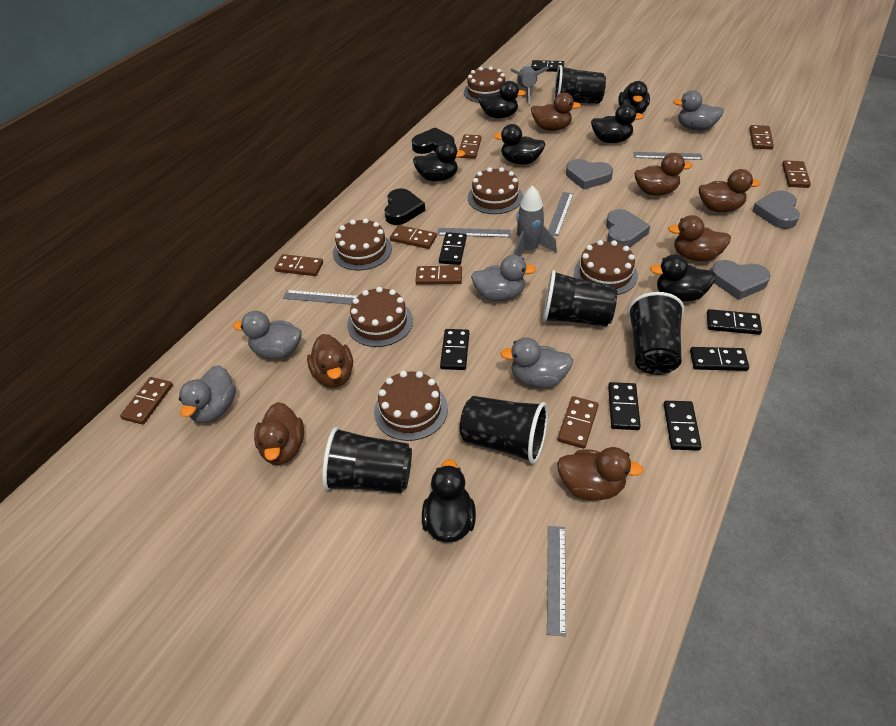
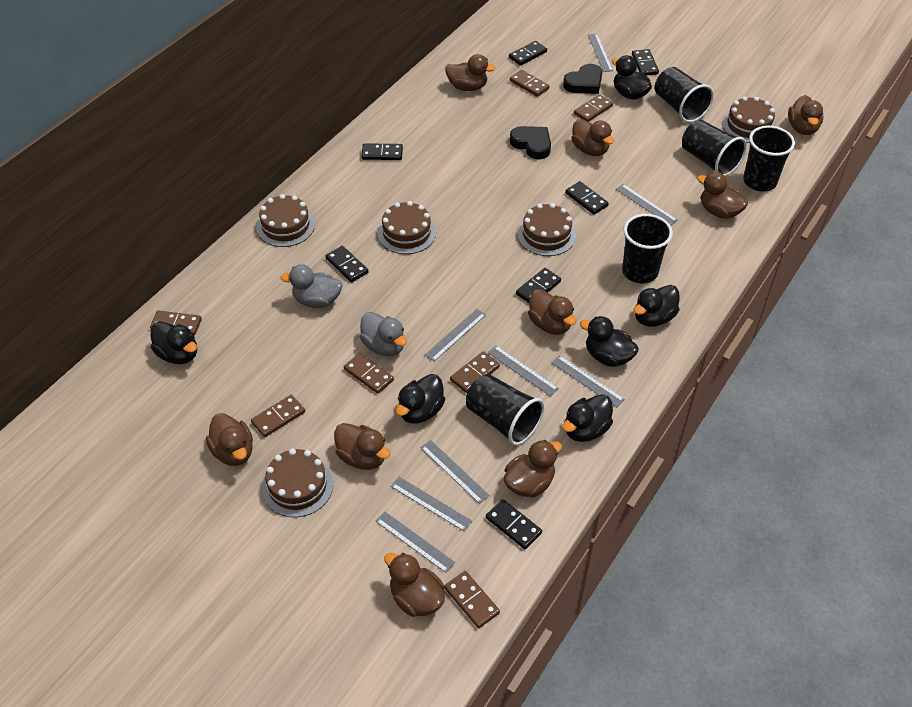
black duck: 7 -> 6
brown cake: 6 -> 5
brown domino: 8 -> 7
brown duck: 7 -> 9
grey duck: 5 -> 2
grey heart: 4 -> 0
grey rocket: 2 -> 0
grey ruler: 5 -> 8

